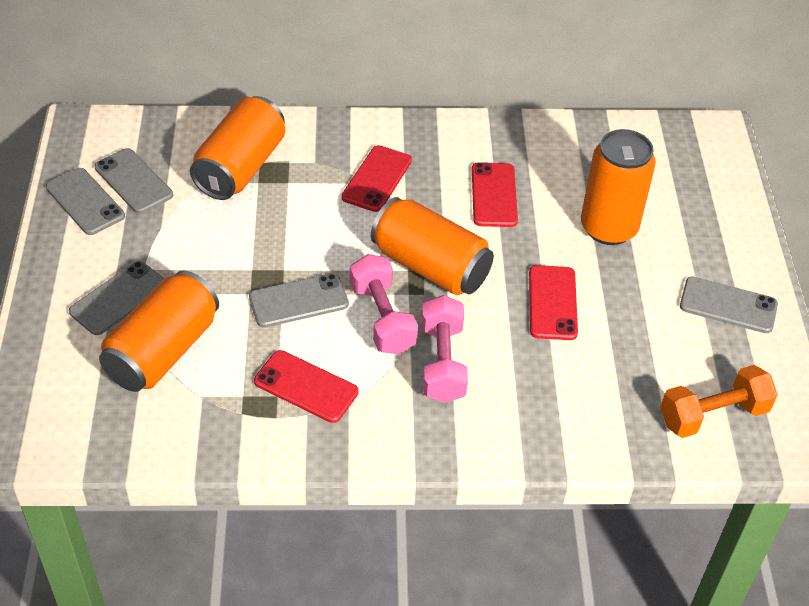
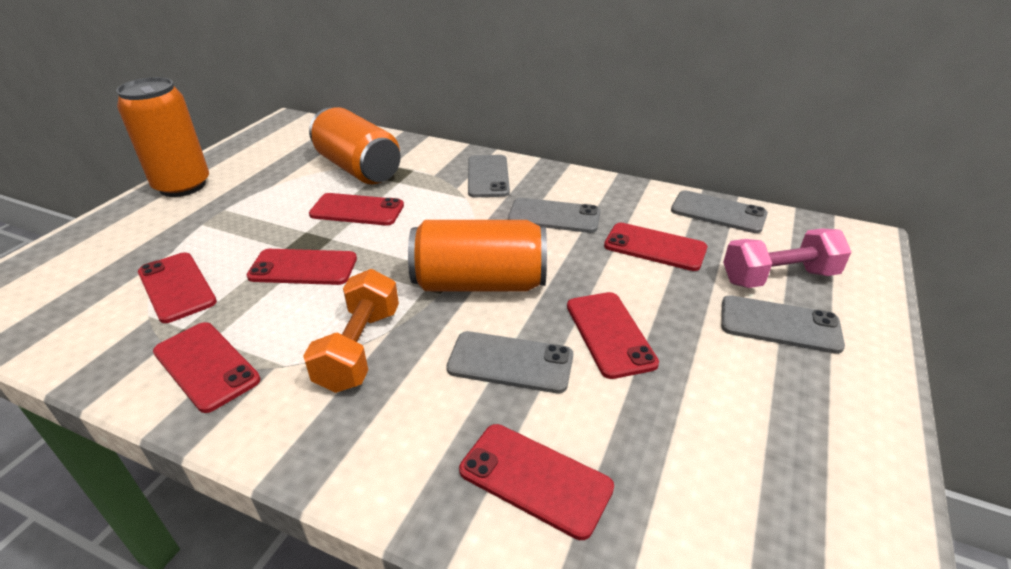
orange can: 4 -> 3
pink dumbbell: 2 -> 1
red phone: 4 -> 7

